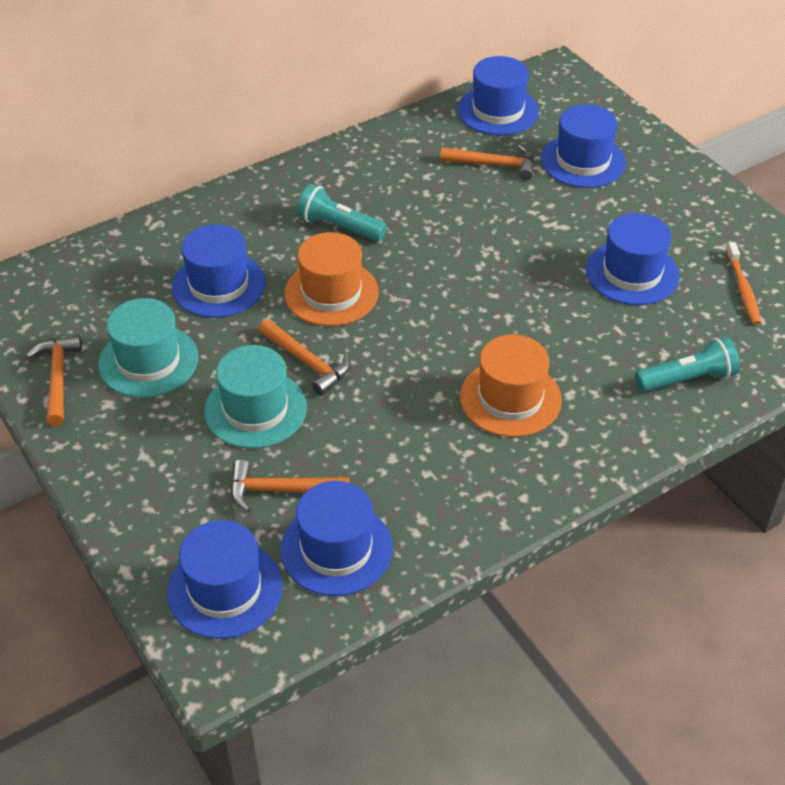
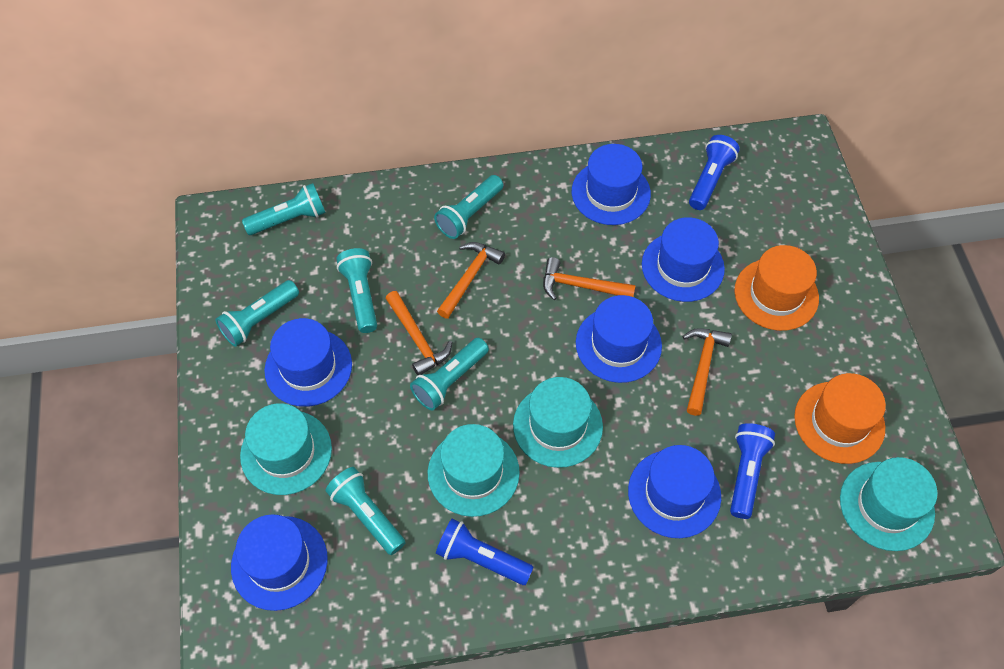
blue flashlight: 0 -> 3
orange toothbrush: 1 -> 0
turquoise flashlight: 2 -> 6
turquoise hat: 2 -> 4

